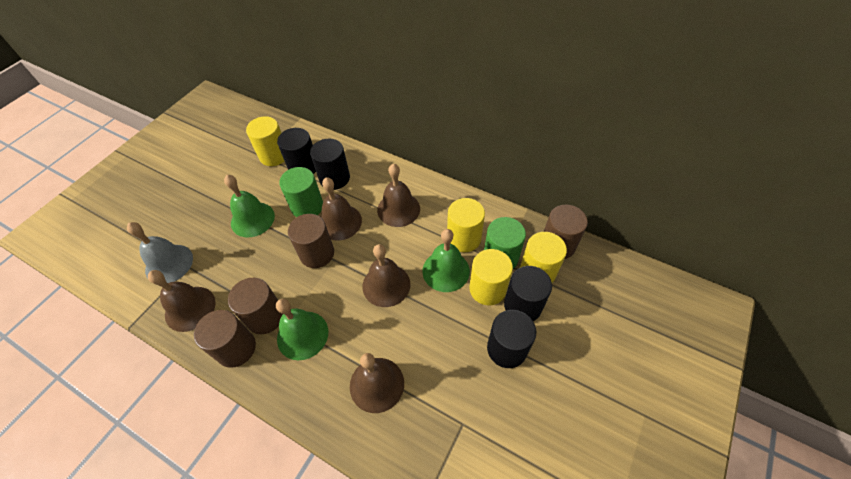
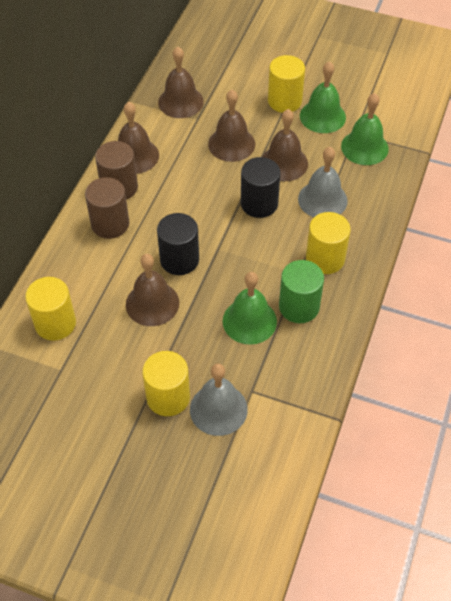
black cylinder: 4 -> 2
brown cylinder: 4 -> 2
green cylinder: 2 -> 1
grey bell: 1 -> 2

